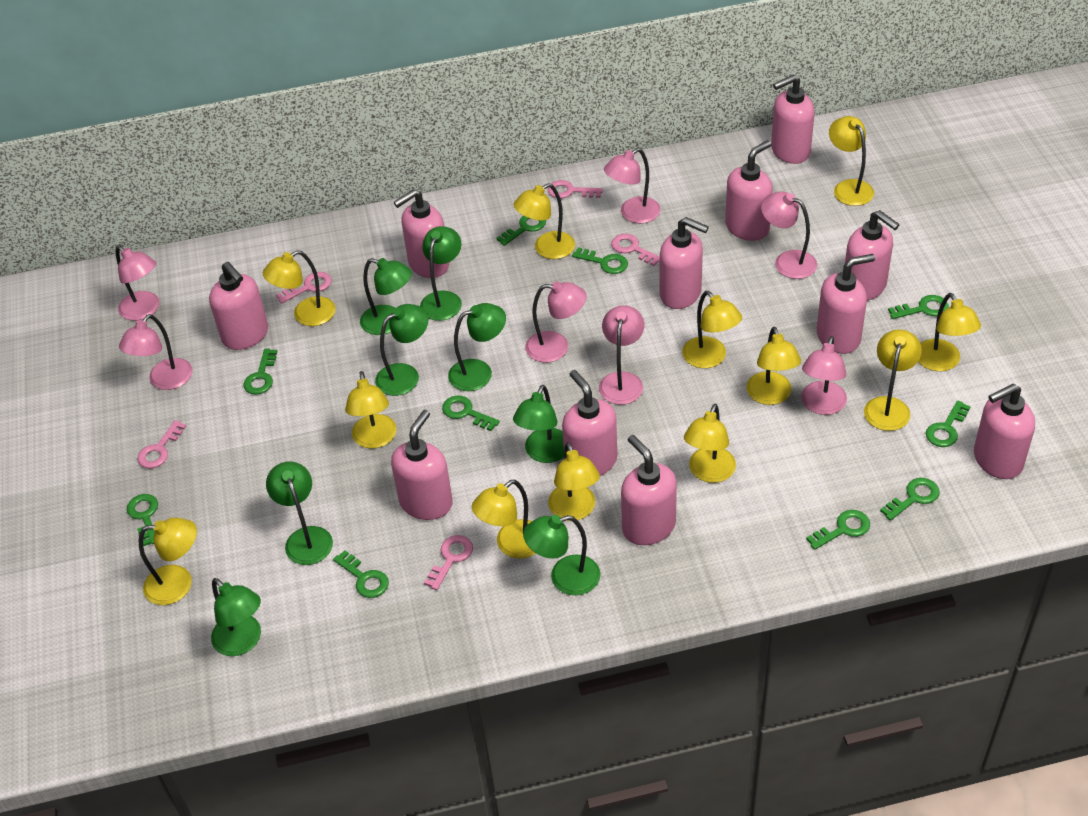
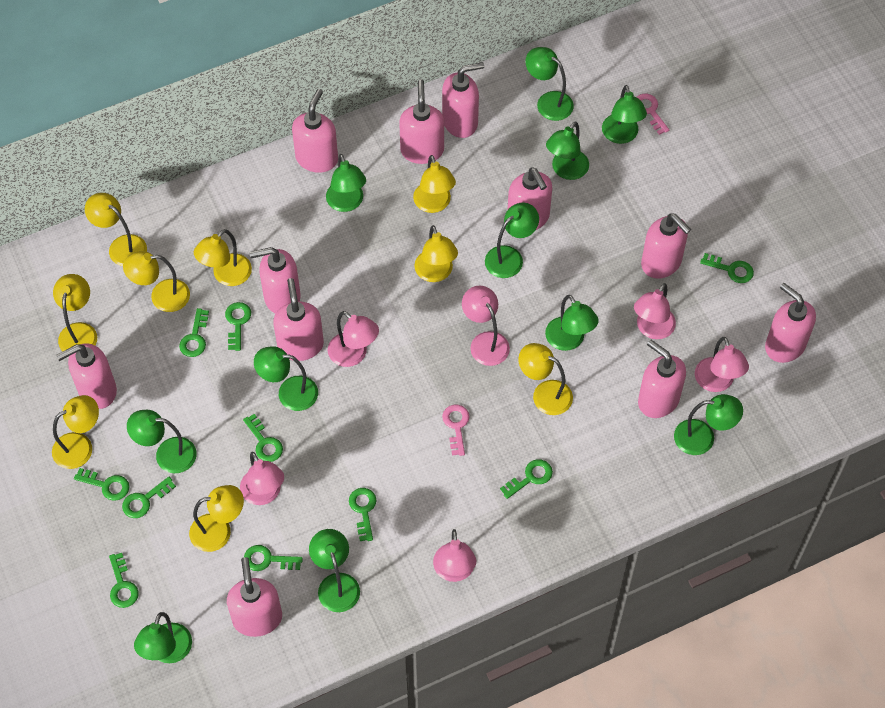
green lamp: 8 -> 11
pink key: 5 -> 2
pink lamp: 7 -> 6
yellow lamp: 12 -> 9

